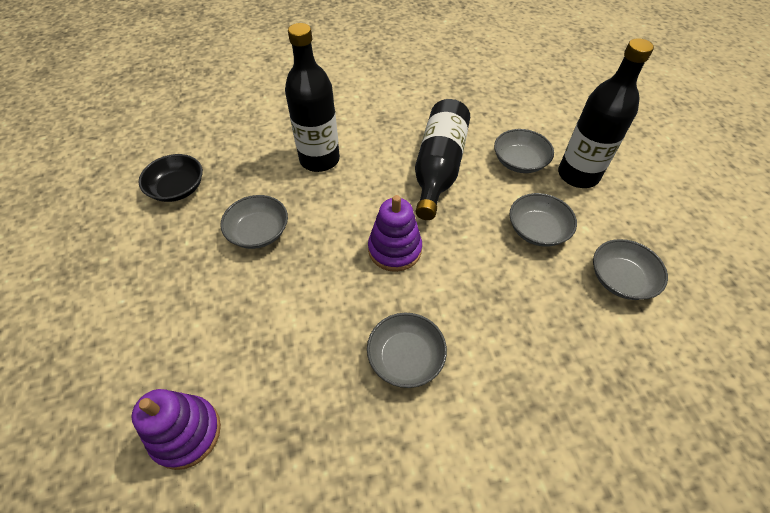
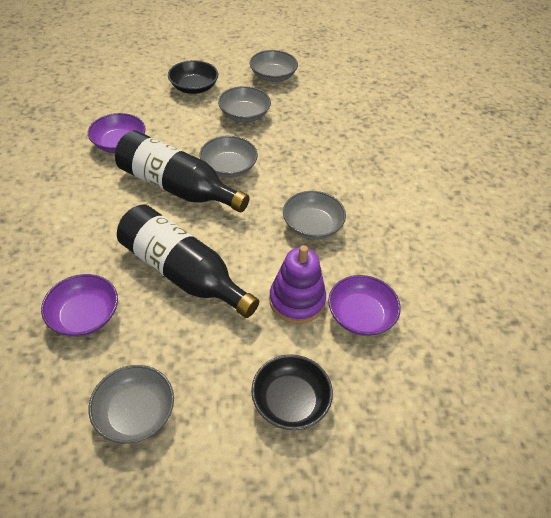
black bottle: 3 -> 2
black bowl: 1 -> 2
purple bowl: 0 -> 3
purple stacking toy: 2 -> 1

